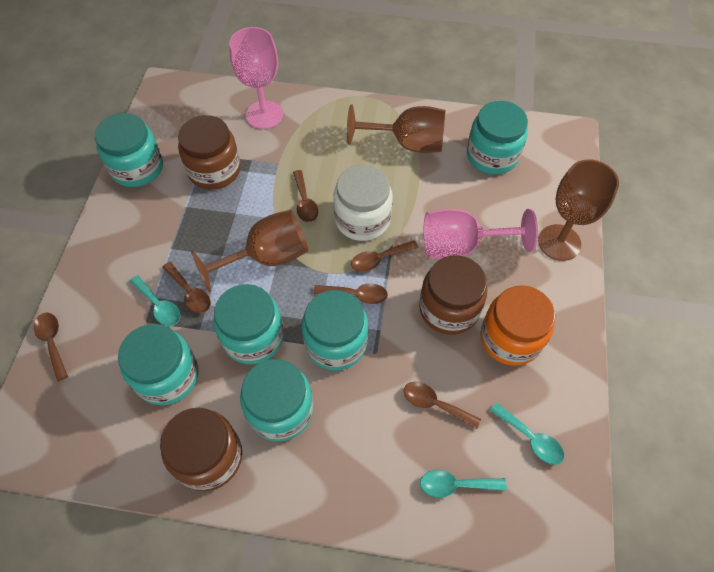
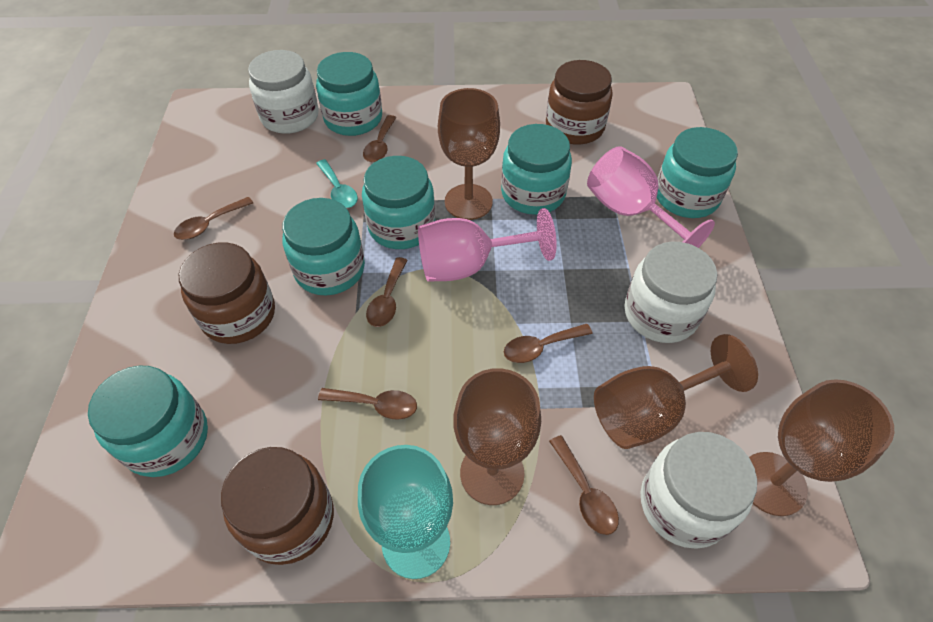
brown goblet: 3 -> 4
orange jar: 1 -> 0
turquoise goblet: 0 -> 1
turquoise spoon: 3 -> 1
white jar: 1 -> 3

